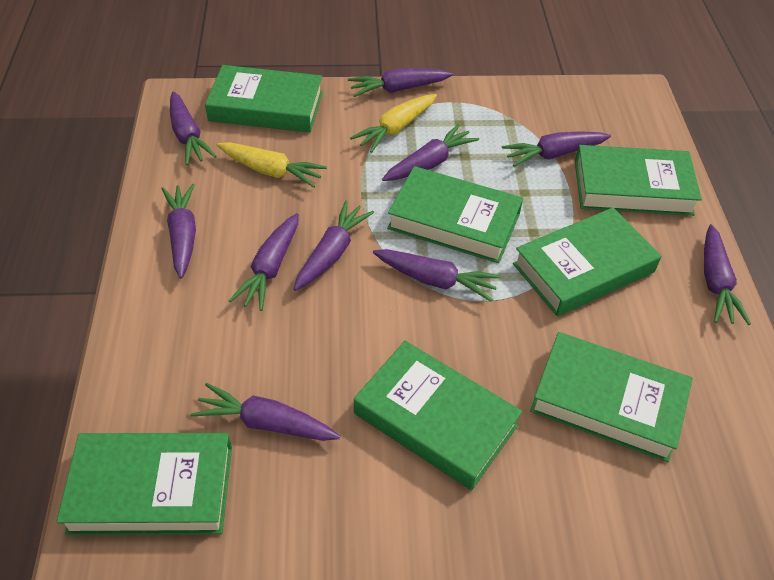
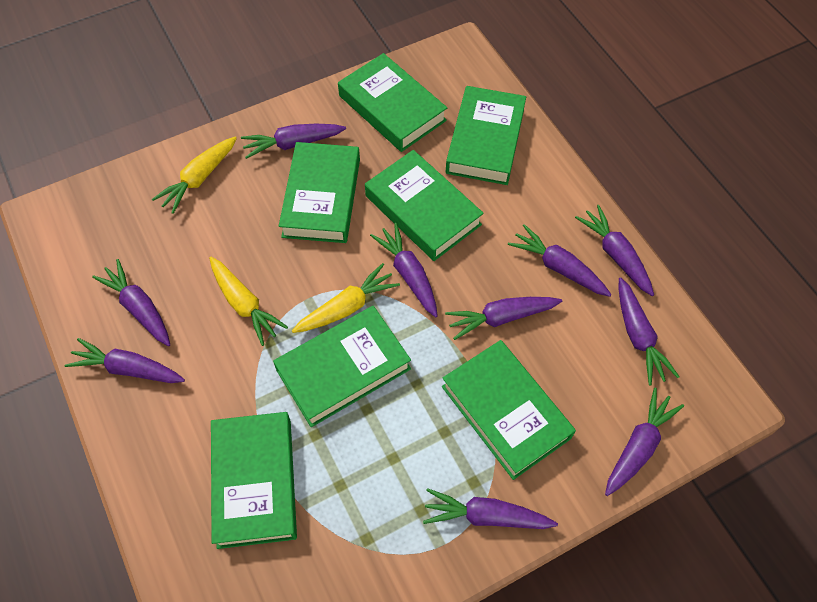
yellow carrot: 2 -> 3

